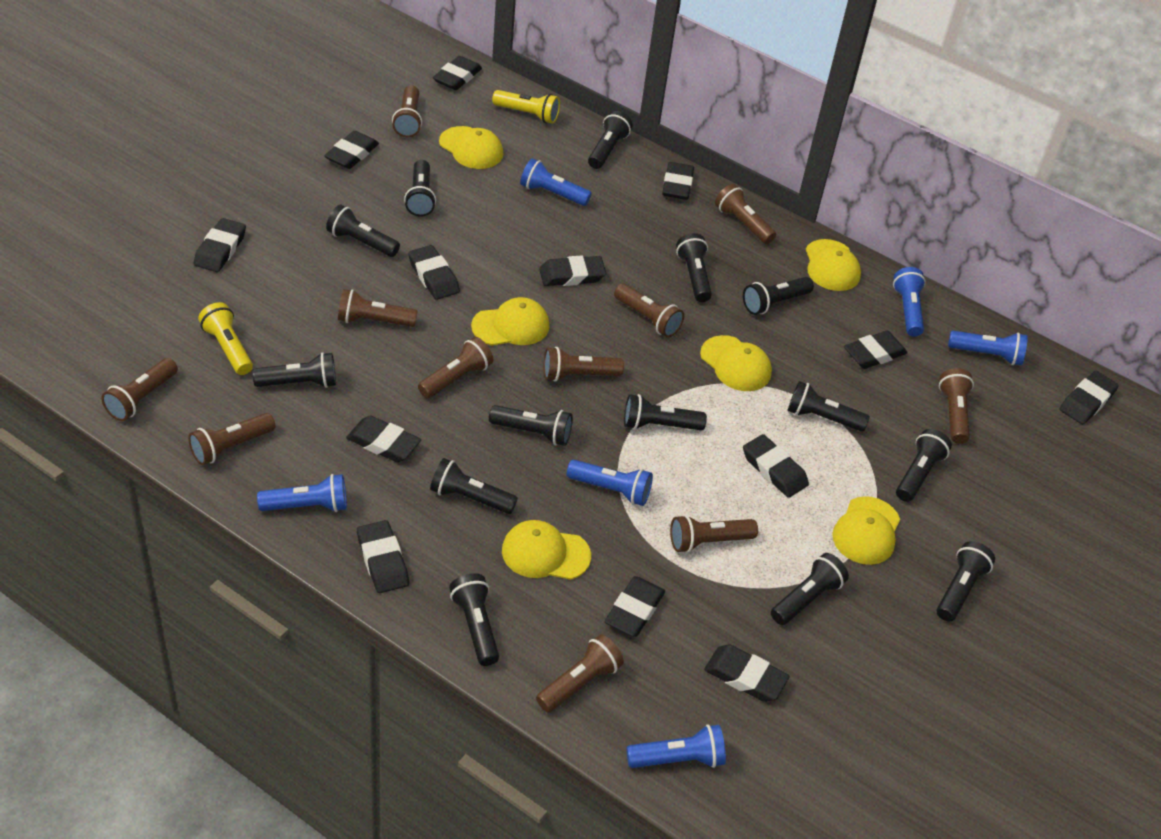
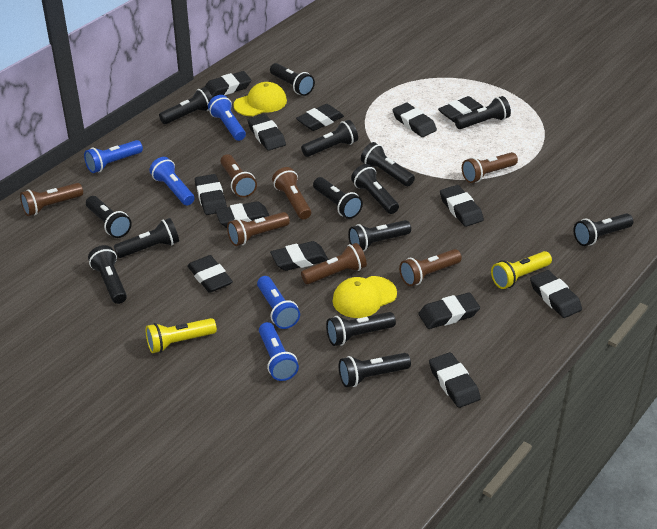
blue flashlight: 6 -> 5
brown flashlight: 11 -> 7
yellow cap: 6 -> 2

